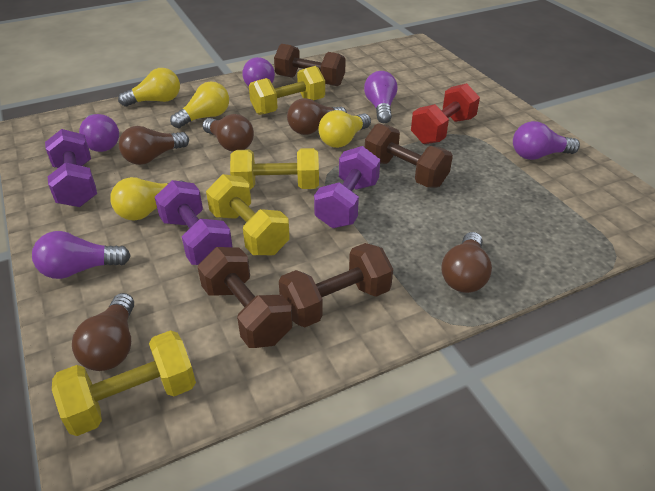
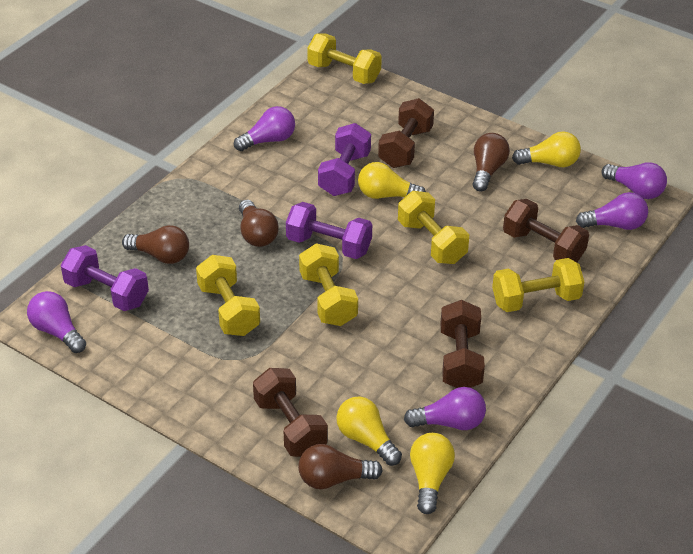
brown light bulb: 5 -> 4
red dumbbell: 1 -> 0
yellow dumbbell: 4 -> 5

